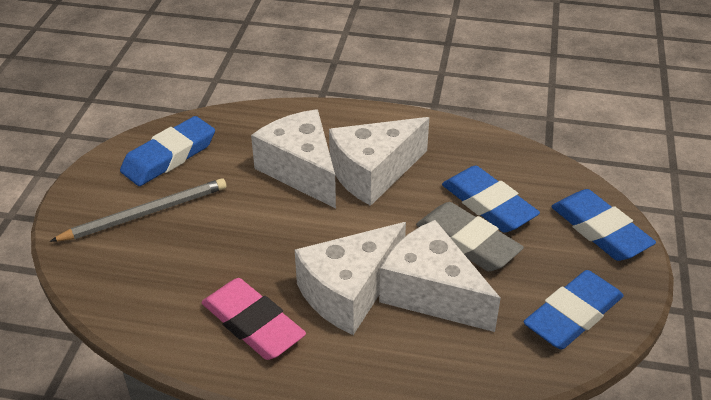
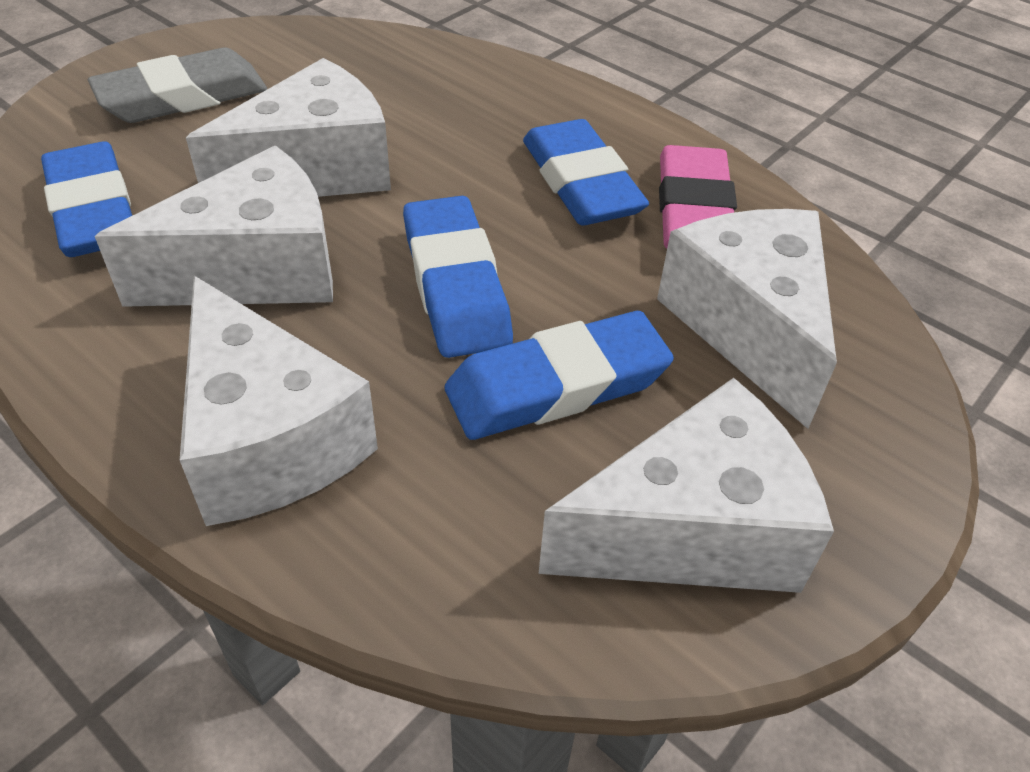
grey pencil: 1 -> 0
white cheese: 4 -> 5

